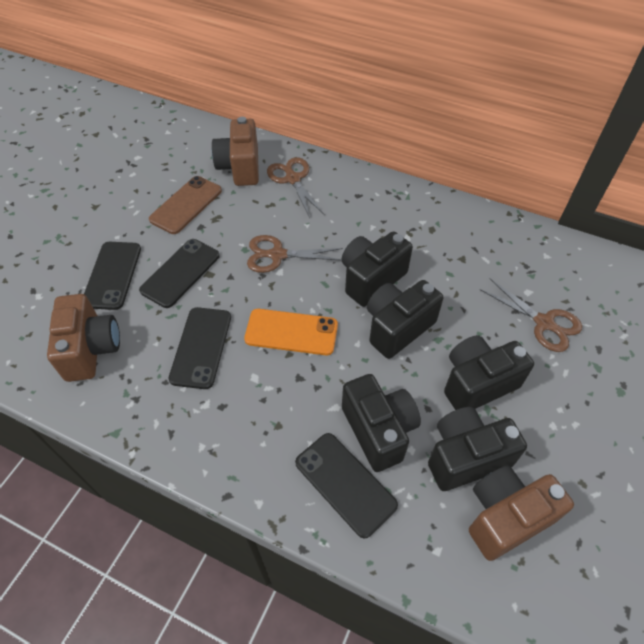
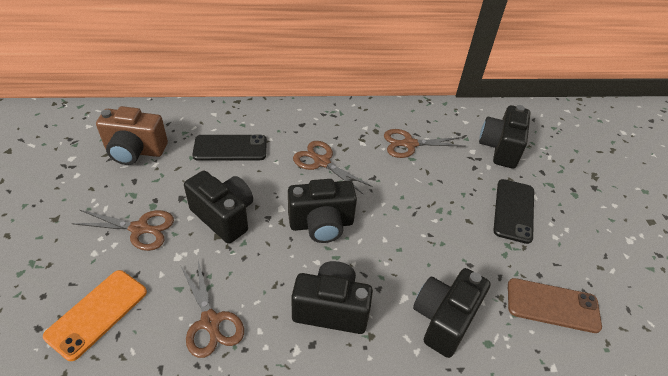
black phone: 4 -> 2
brown camera: 3 -> 1
brown scissors: 3 -> 4

